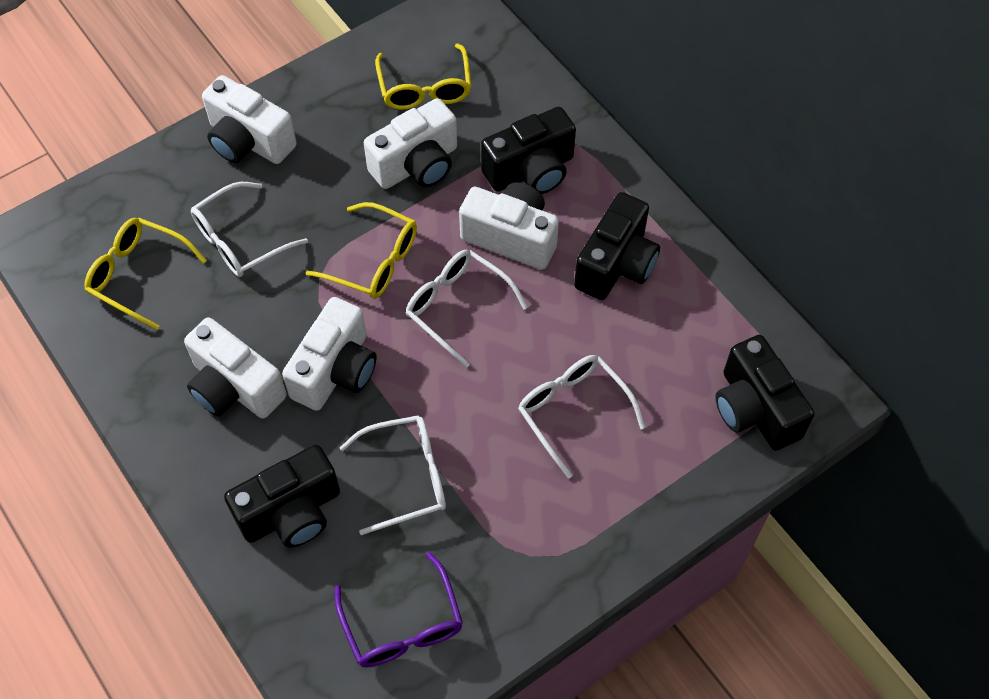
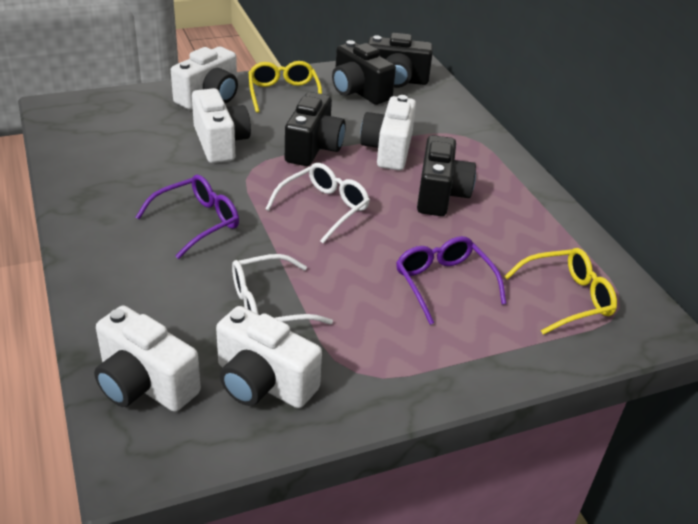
purple glasses: 1 -> 2
white glasses: 4 -> 2
yellow glasses: 3 -> 2

